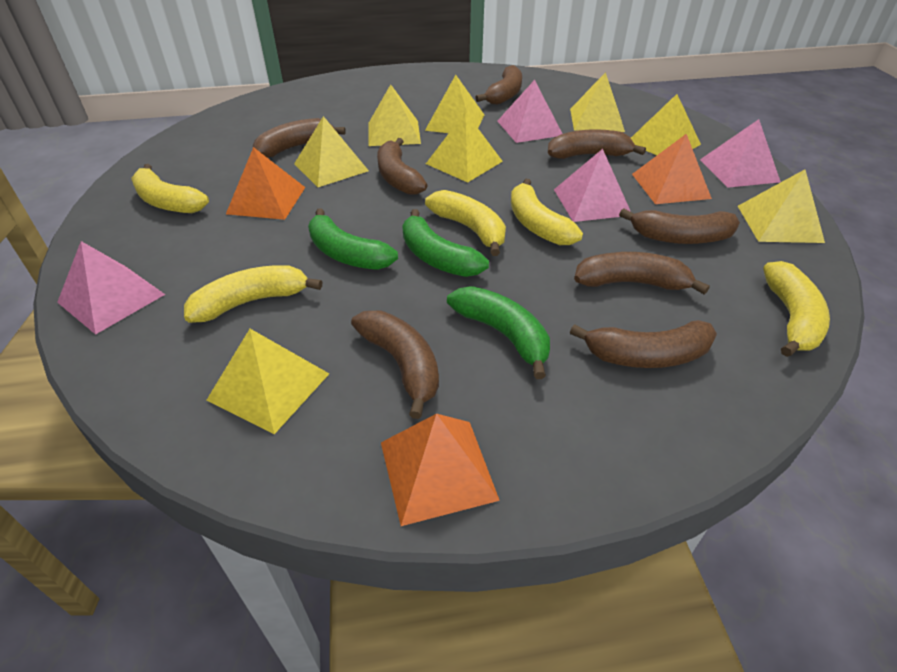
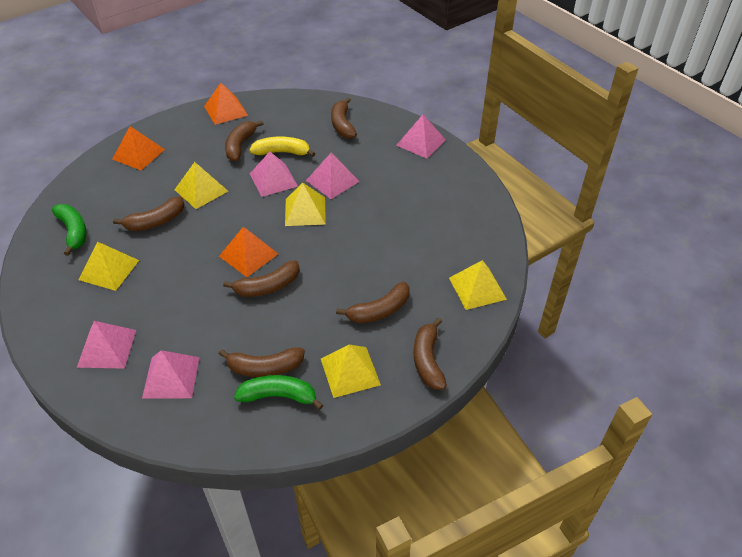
brown banana: 8 -> 7
green banana: 3 -> 2
pink pyramid: 4 -> 5
yellow banana: 5 -> 1
yellow pyramid: 8 -> 5

